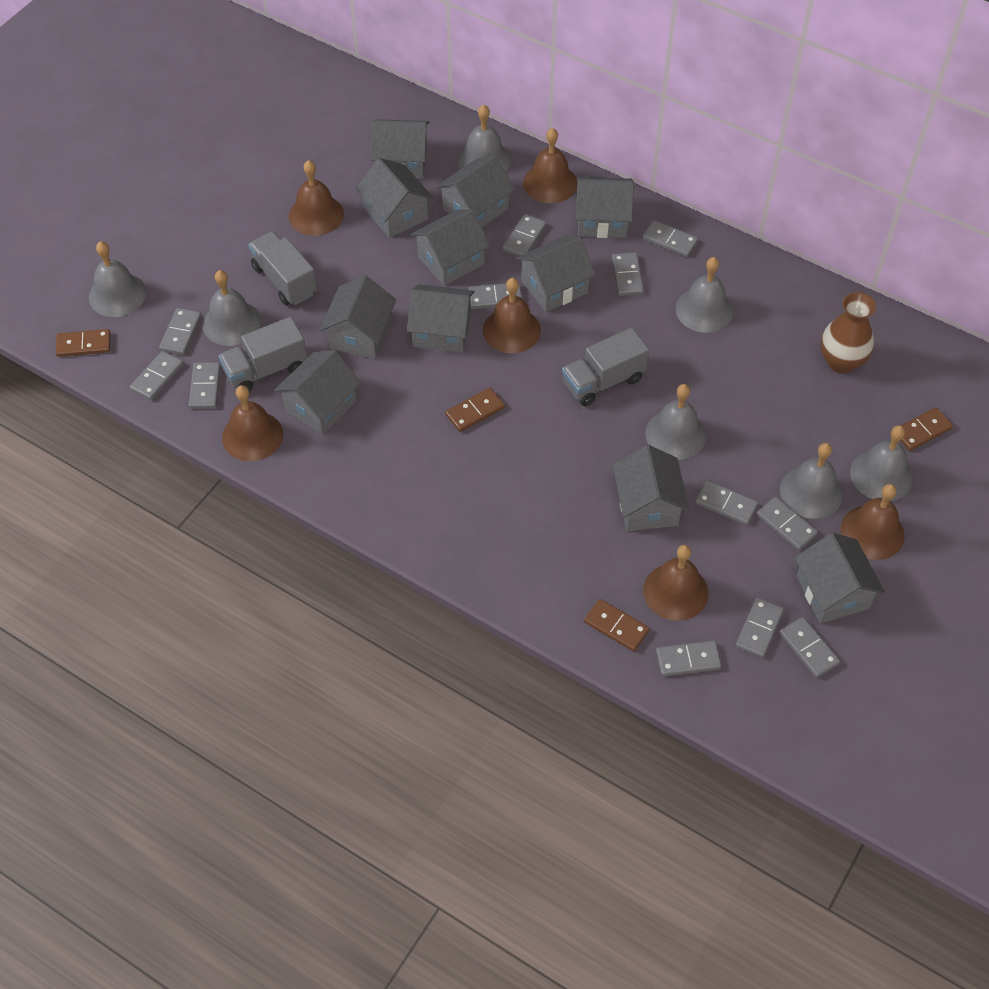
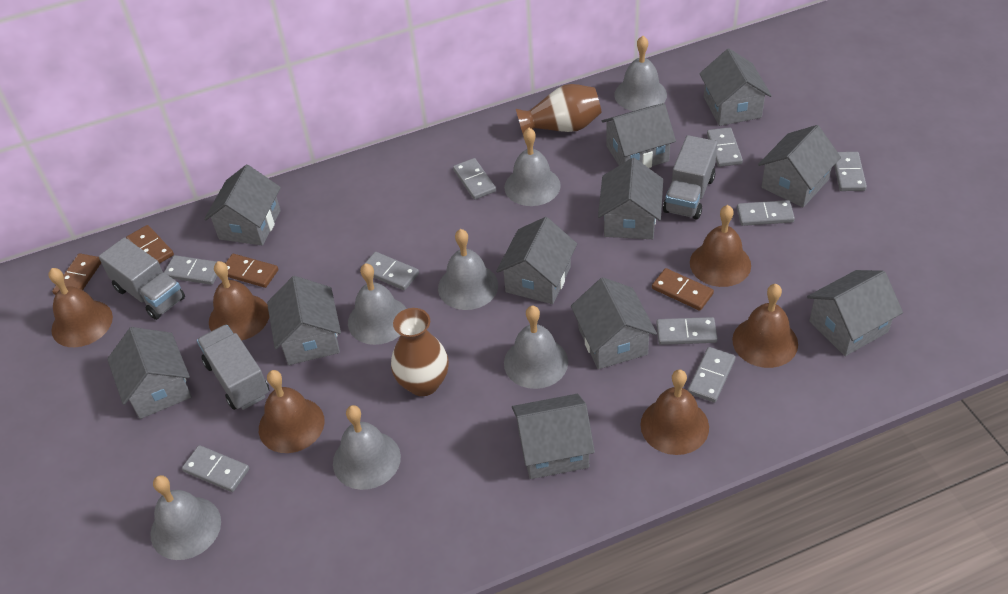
brown vase: 1 -> 2
grey domino: 12 -> 9

